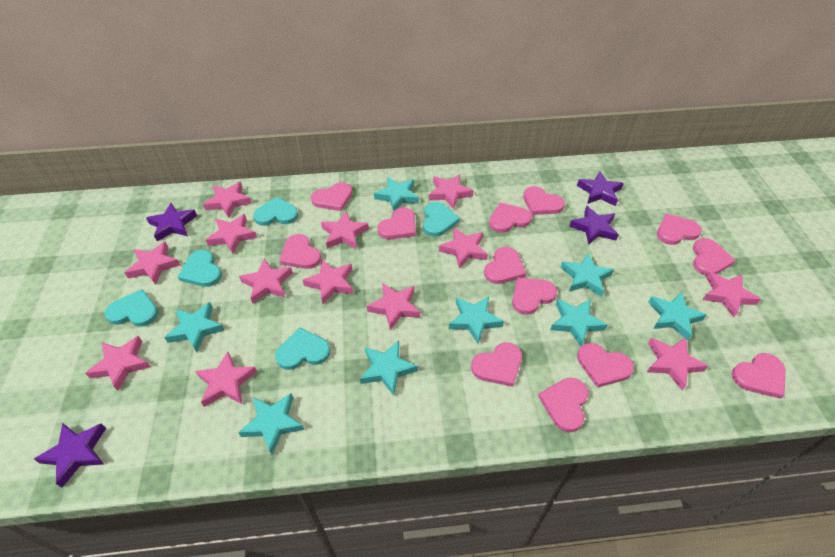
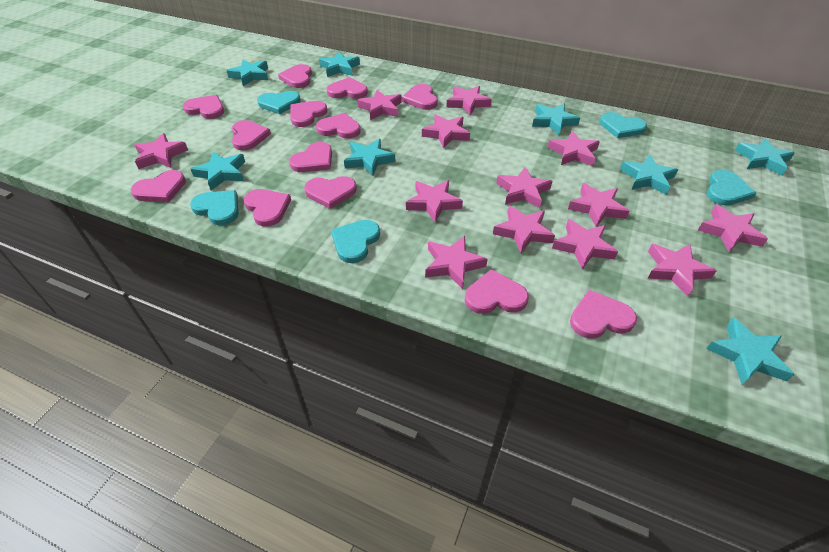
purple star: 4 -> 0

